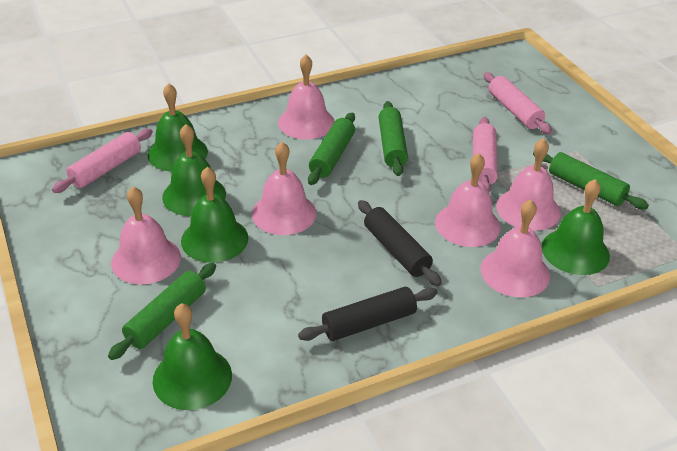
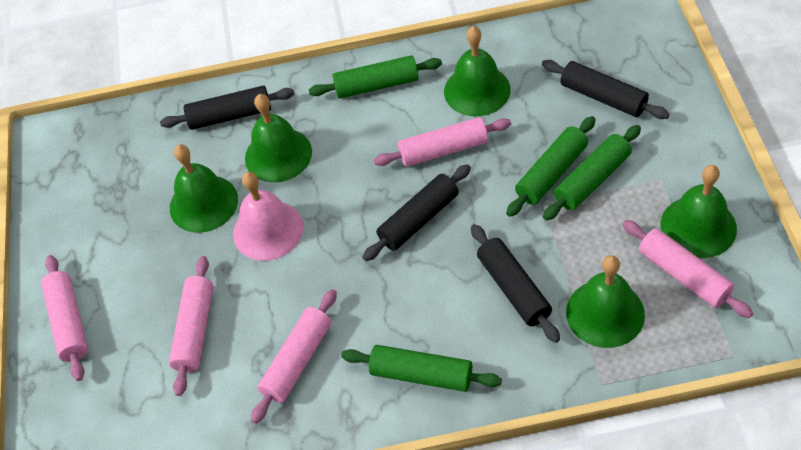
black rolling pin: 2 -> 4
pink bell: 6 -> 1
pink rolling pin: 3 -> 5

